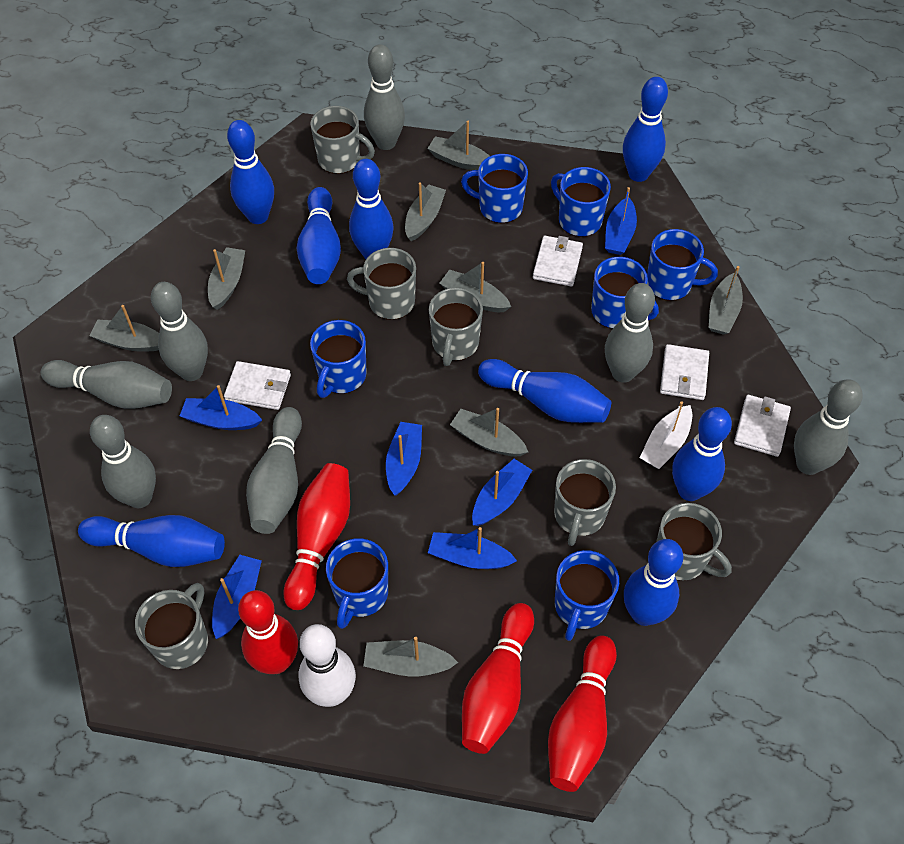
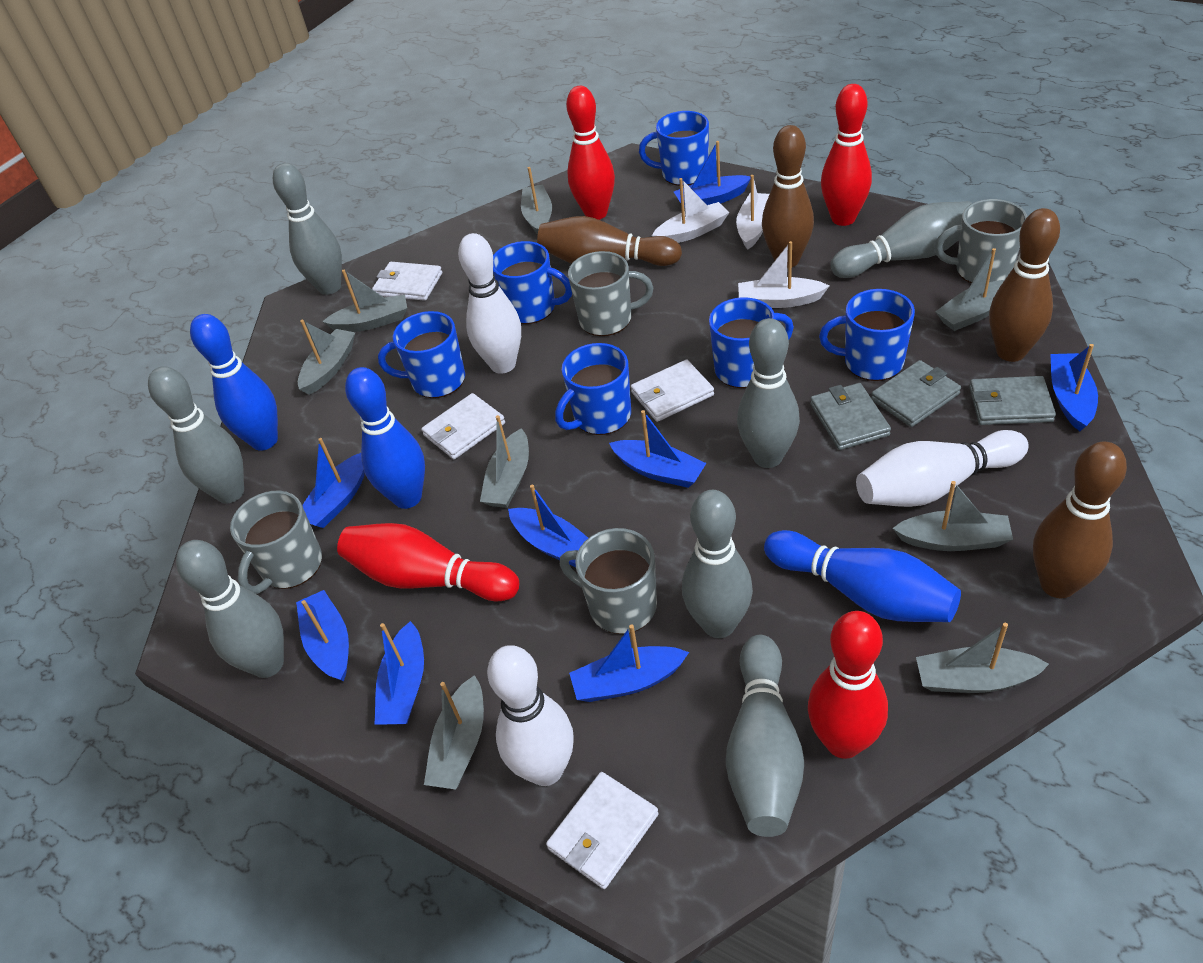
blue boat: 6 -> 8
blue bowling pin: 8 -> 3
blue mug: 7 -> 6
brown bowling pin: 0 -> 4
grey mug: 6 -> 4
grey wallet: 0 -> 3
white boat: 1 -> 3
white bowling pin: 1 -> 3

